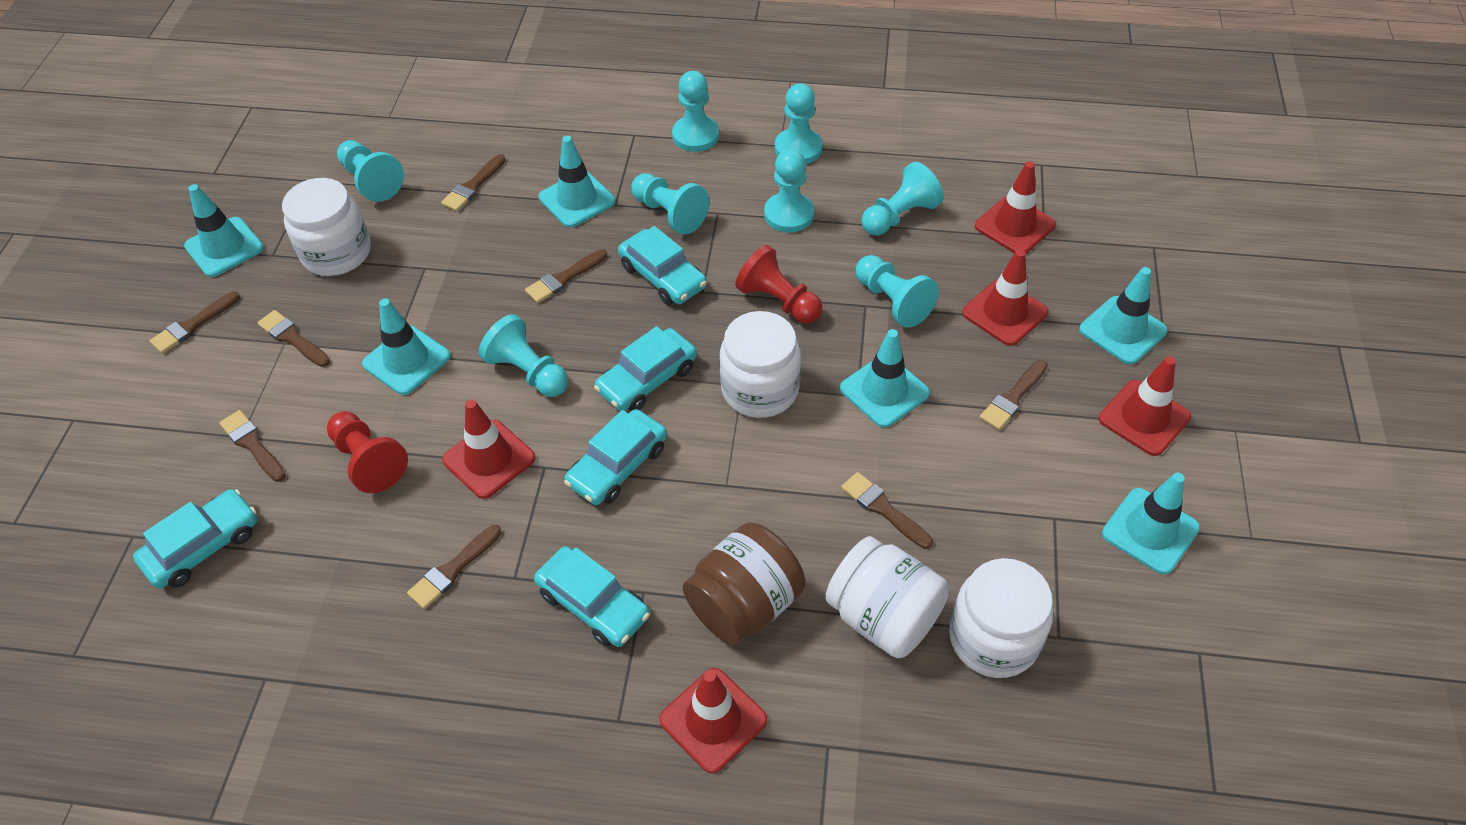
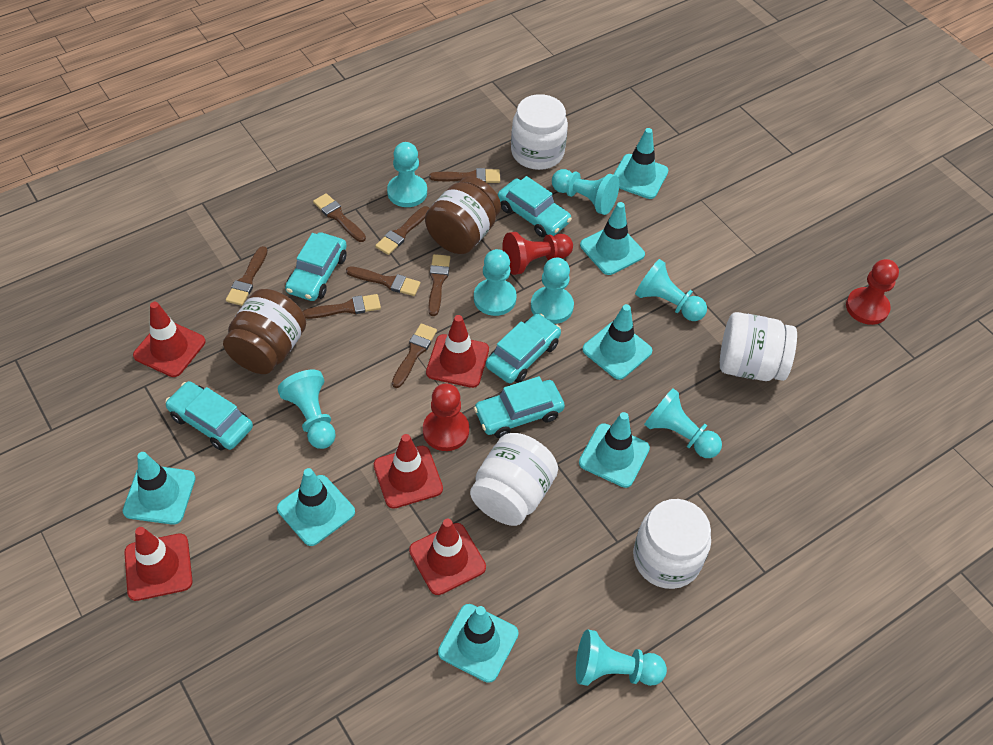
brown jar: 1 -> 2
red pawn: 2 -> 3
turquoise traffic cone: 6 -> 7

